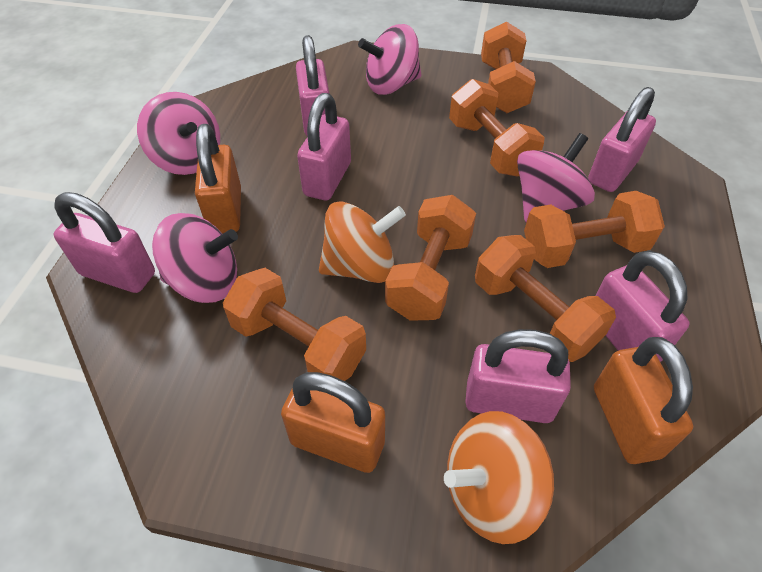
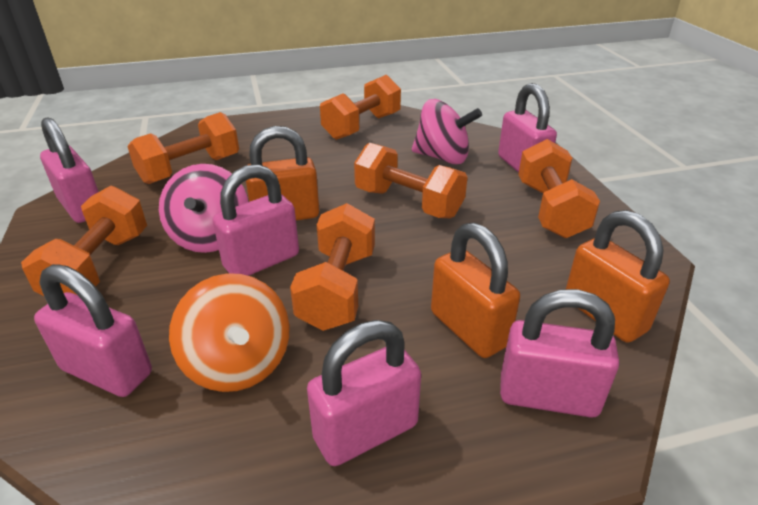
orange spinning top: 2 -> 1
pink spinning top: 4 -> 2

